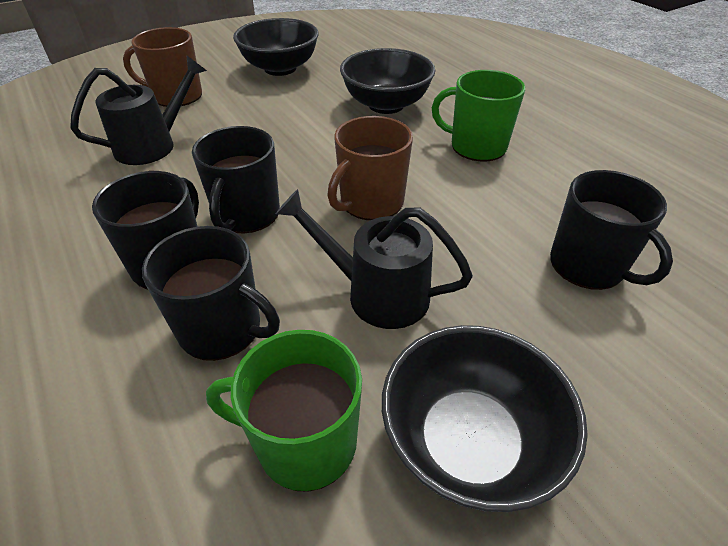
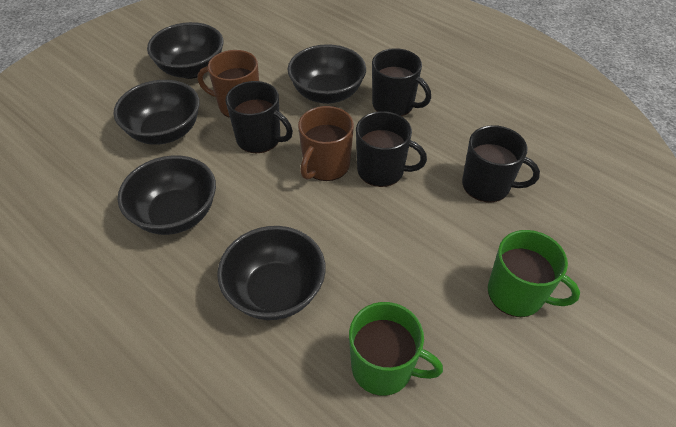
black bowl: 3 -> 5
black watering can: 2 -> 0

